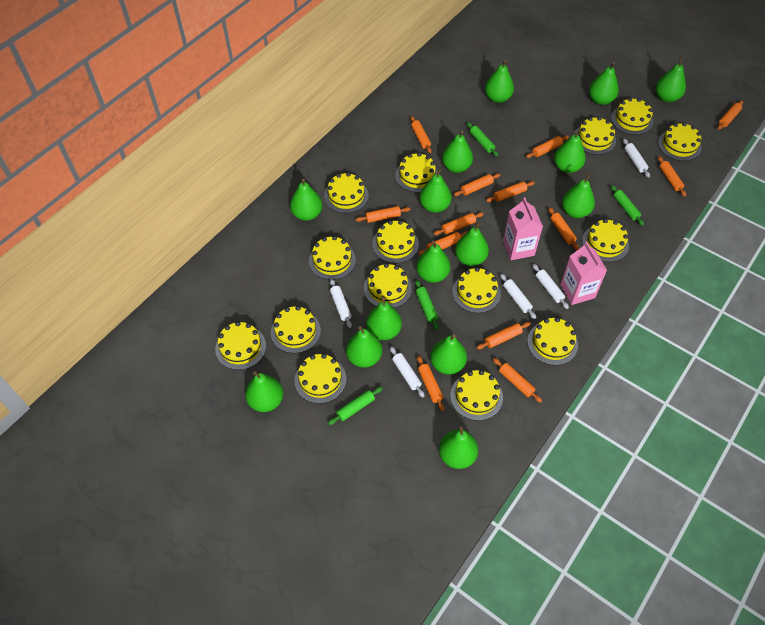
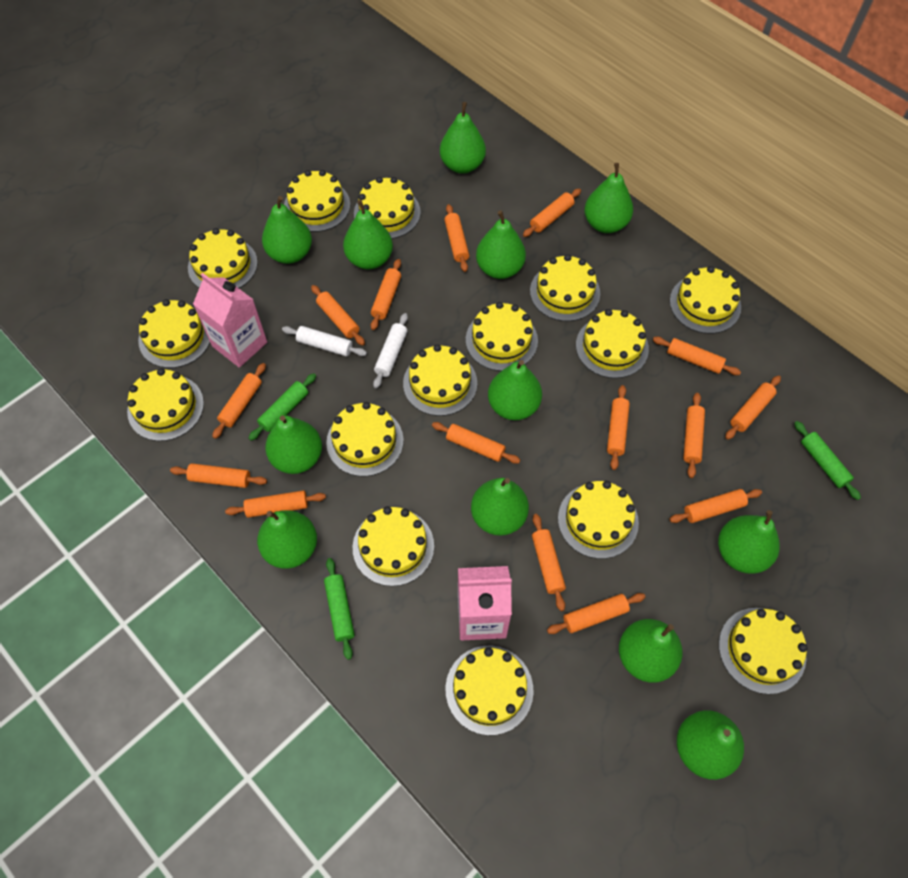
green pear: 15 -> 12
green rolling pin: 4 -> 3
orange rolling pin: 13 -> 15
white rolling pin: 5 -> 2

